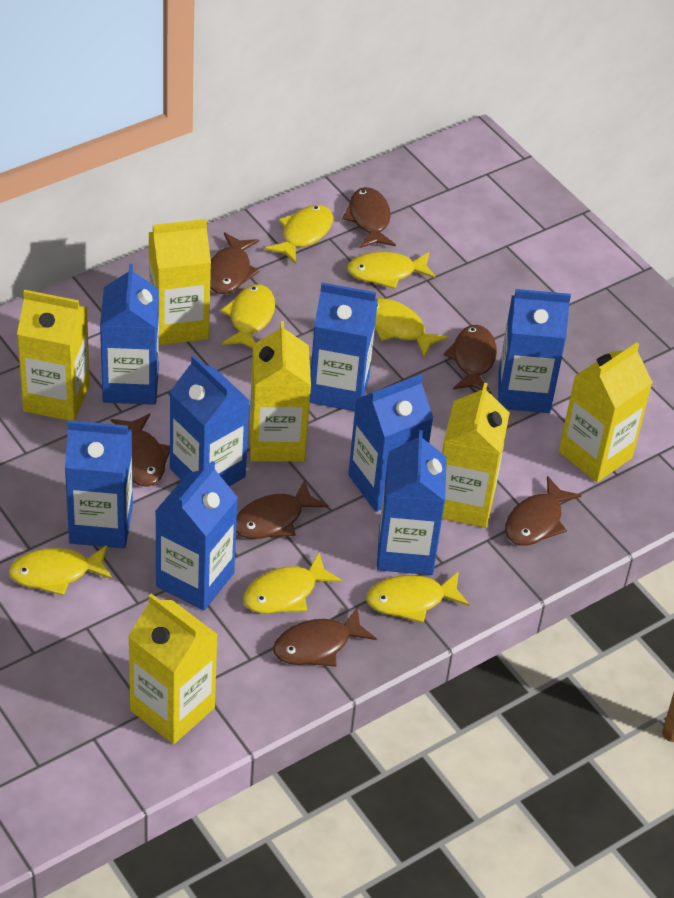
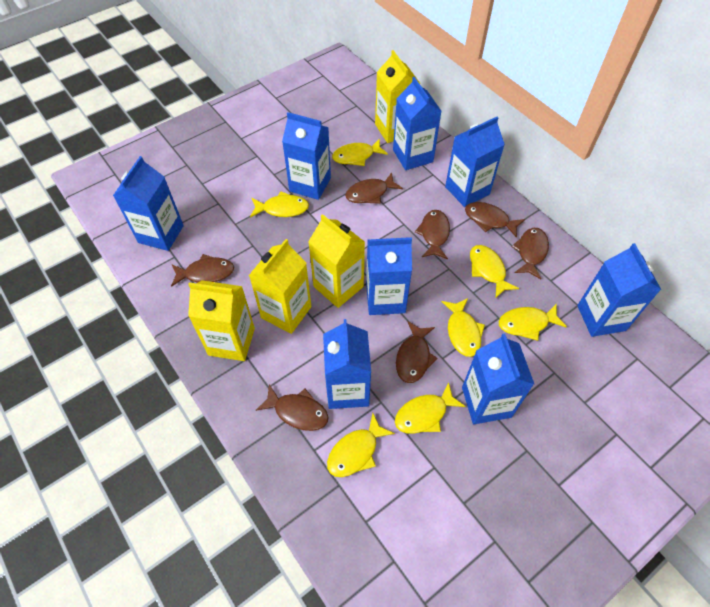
yellow carton: 6 -> 4

